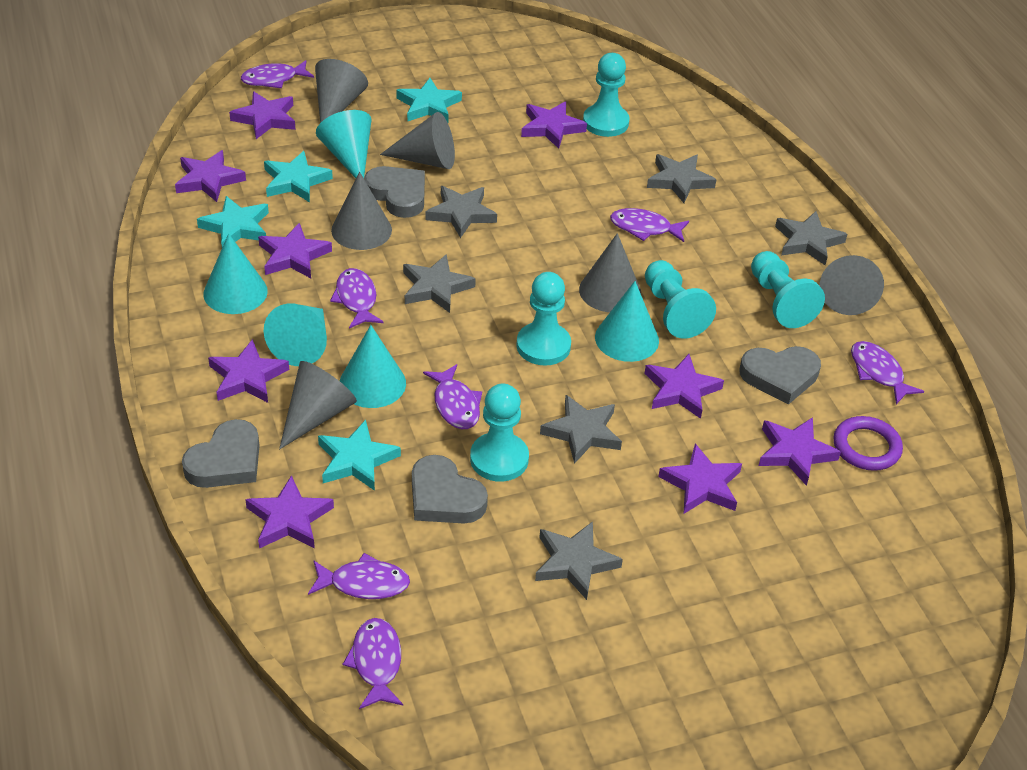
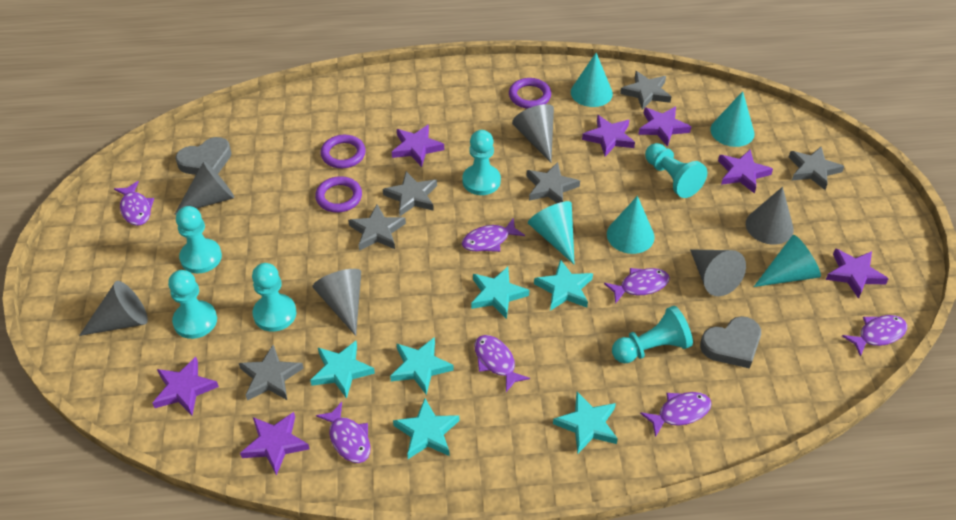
grey heart: 4 -> 2
purple ring: 1 -> 3
purple star: 9 -> 7
turquoise pawn: 5 -> 6
turquoise star: 4 -> 6

